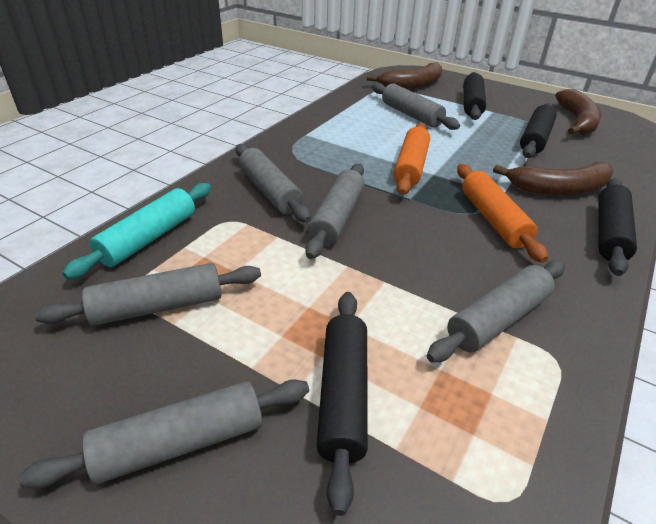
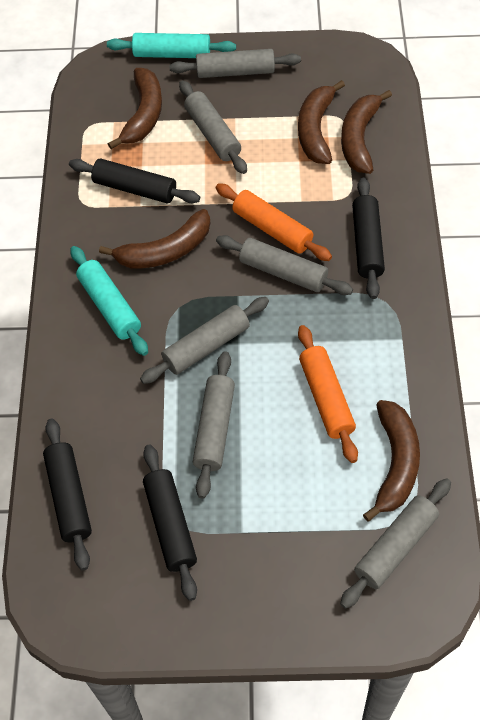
brown banana: 3 -> 5
turquoise rolling pin: 1 -> 2

